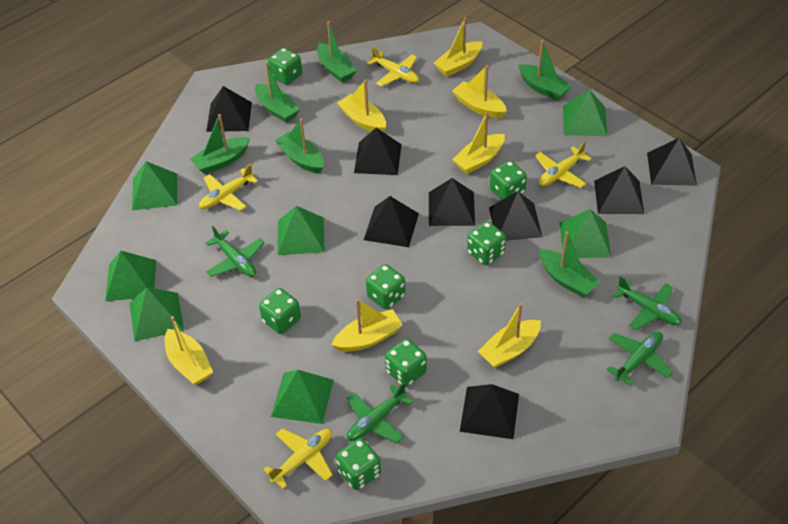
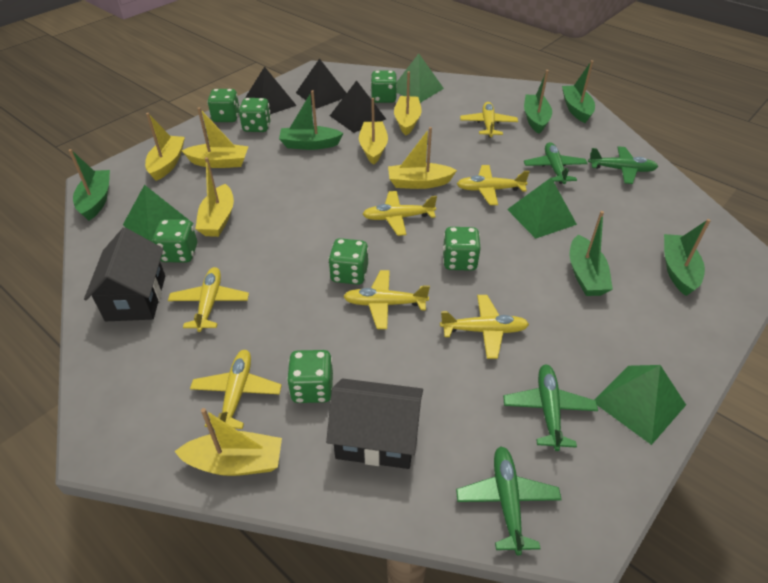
black house: 0 -> 2
black pyramid: 8 -> 3
green pyramid: 7 -> 4
yellow plane: 4 -> 7

